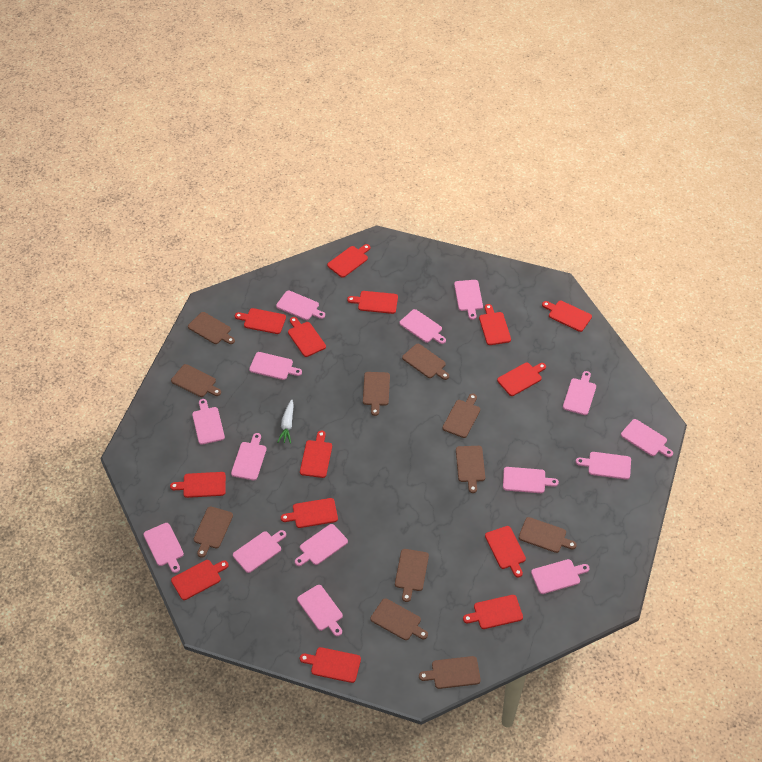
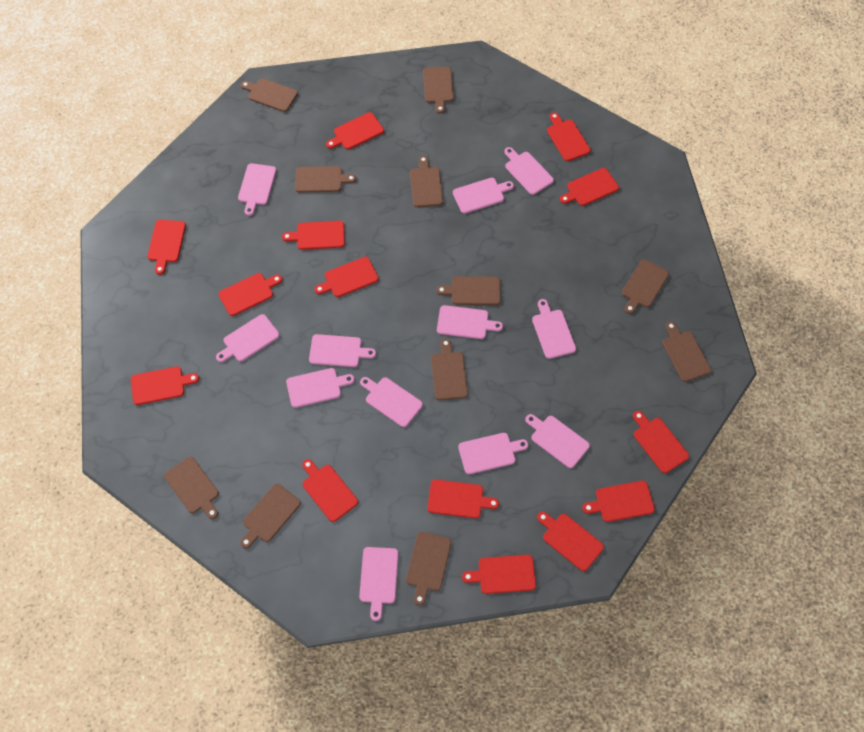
pink cutting board: 15 -> 12
white carrot: 1 -> 0

